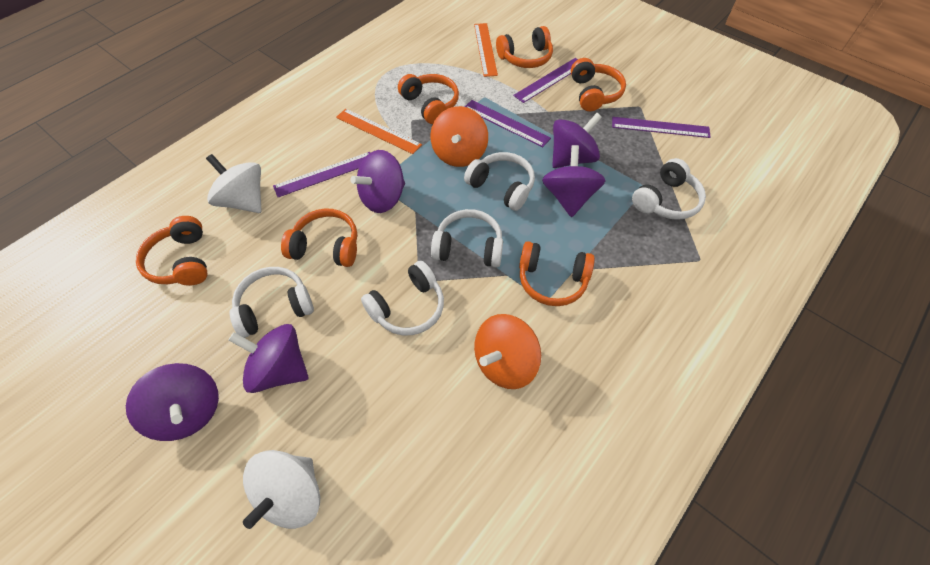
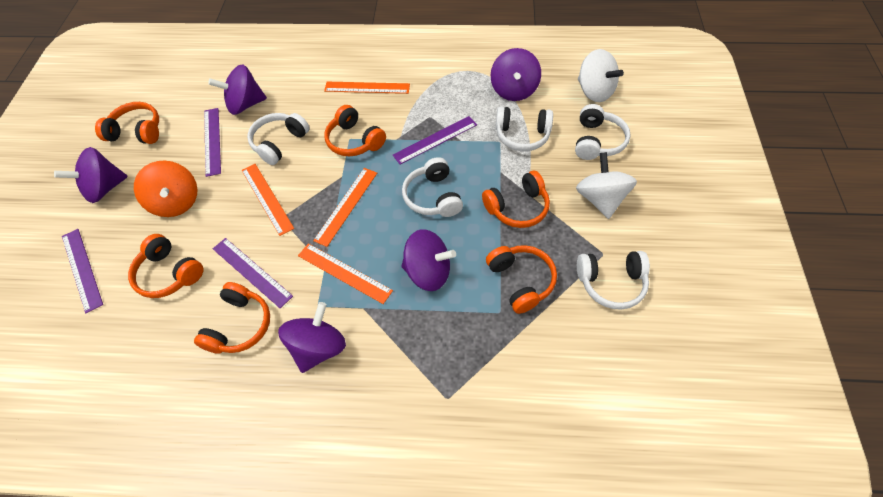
orange ruler: 2 -> 4
orange spinning top: 2 -> 1

